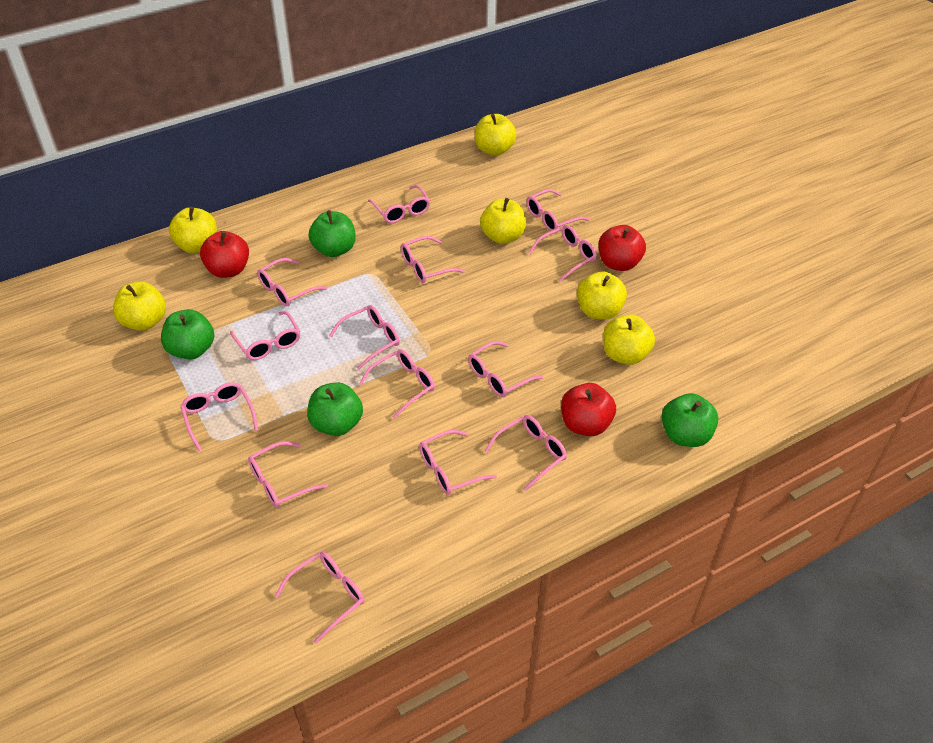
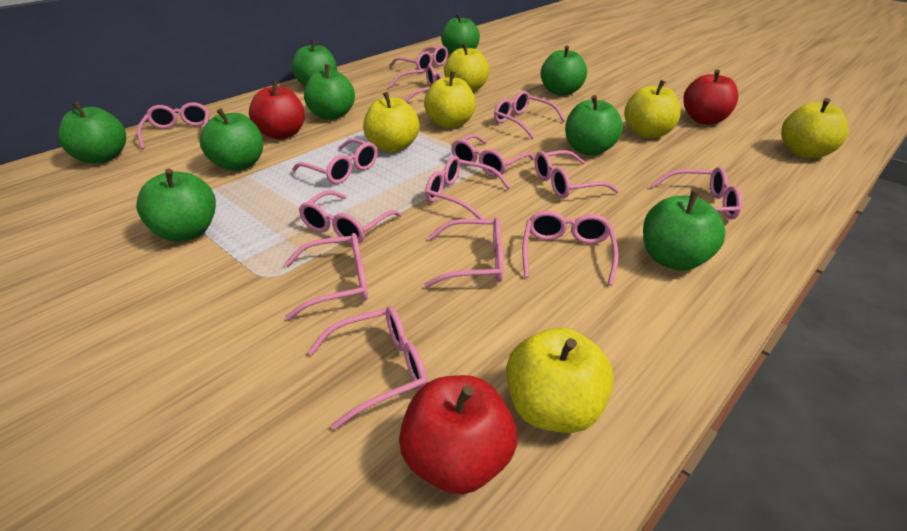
green apple: 4 -> 9

